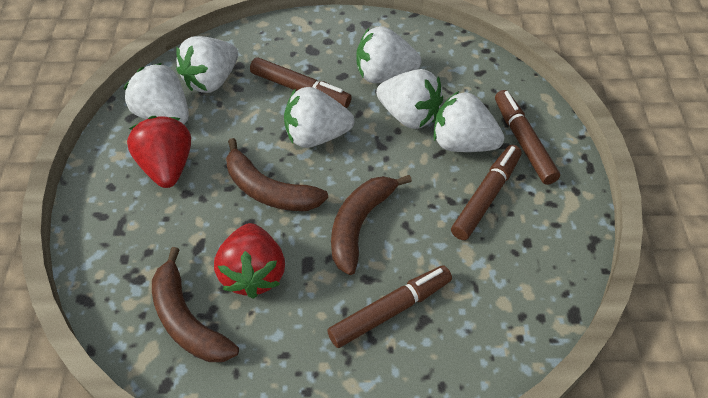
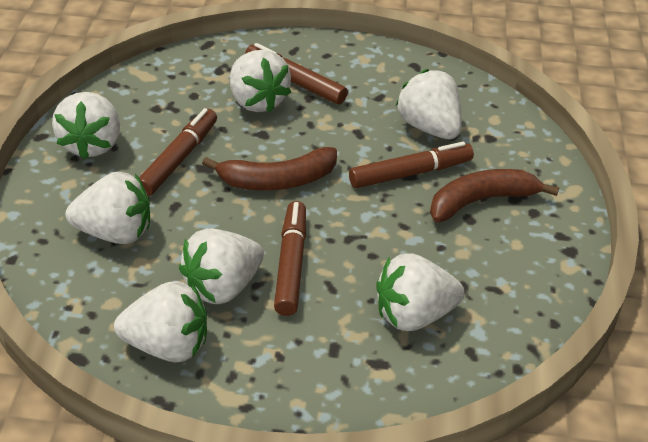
brown banana: 3 -> 2
red strawberry: 2 -> 0
white strawberry: 6 -> 7

